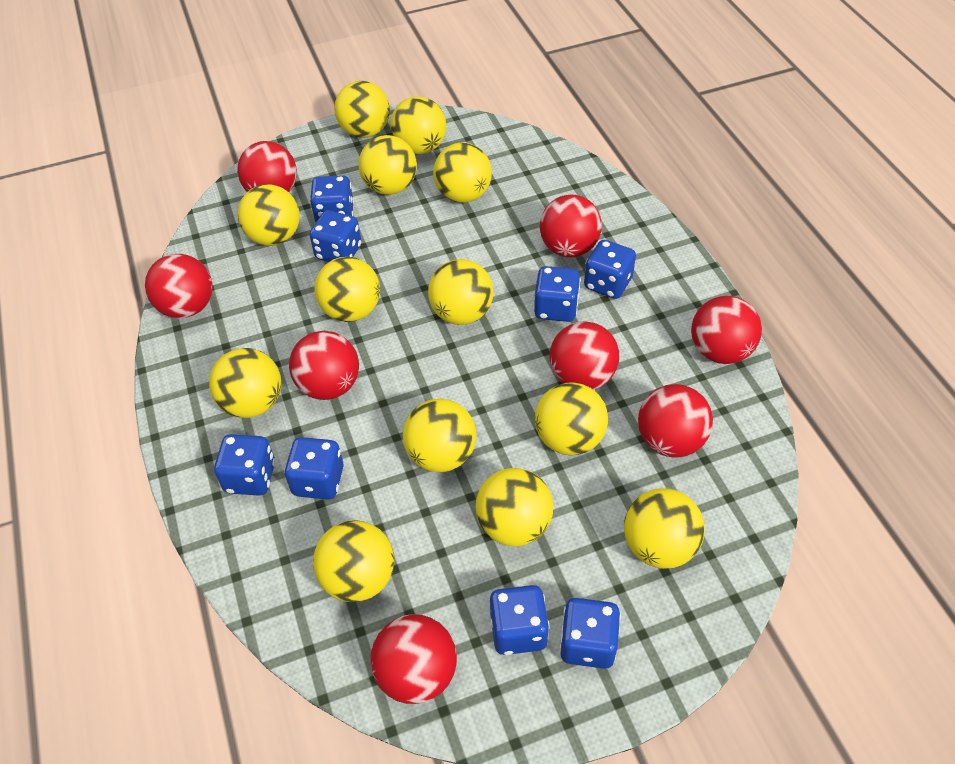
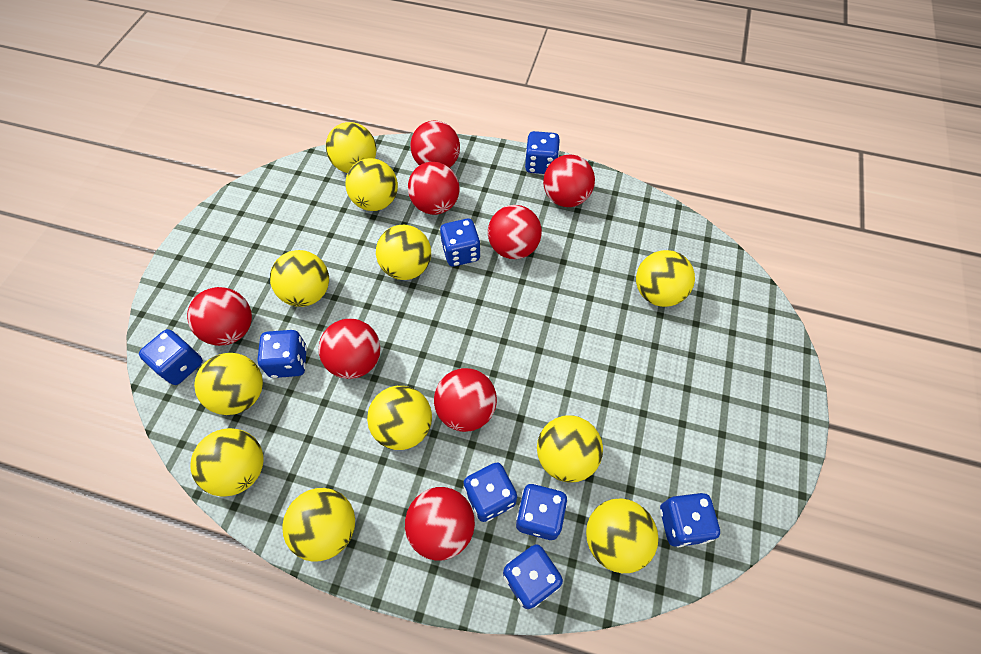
yellow ball: 13 -> 11

